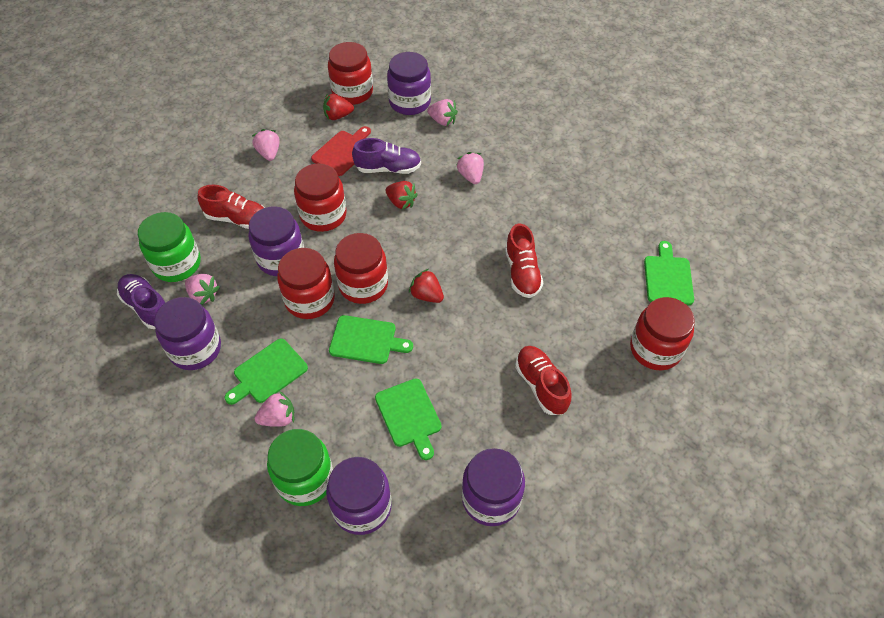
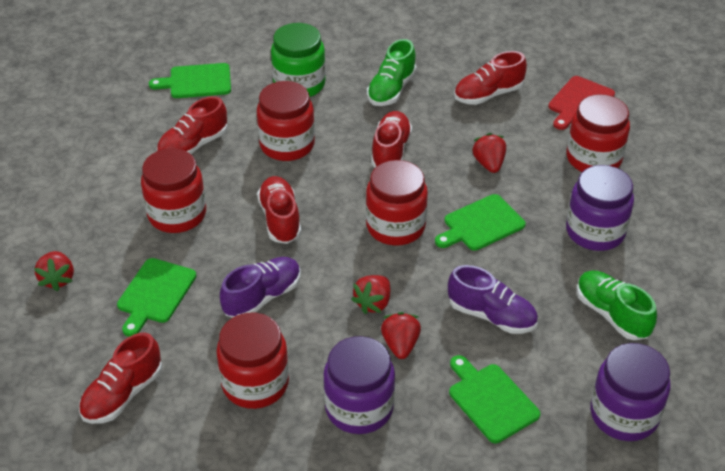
green jar: 2 -> 1
green shoe: 0 -> 2
pink strawberry: 5 -> 0
purple jar: 5 -> 3
red shoe: 3 -> 5
red strawberry: 3 -> 4

